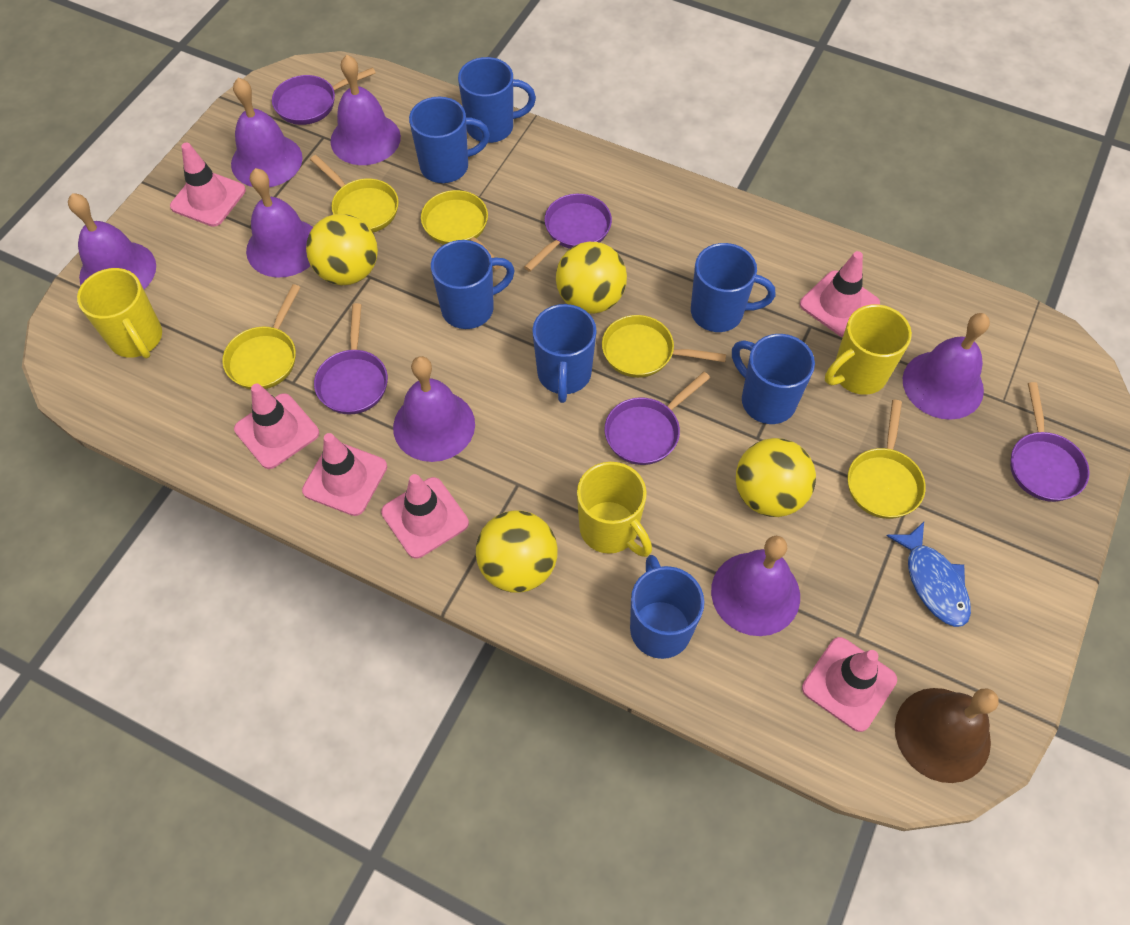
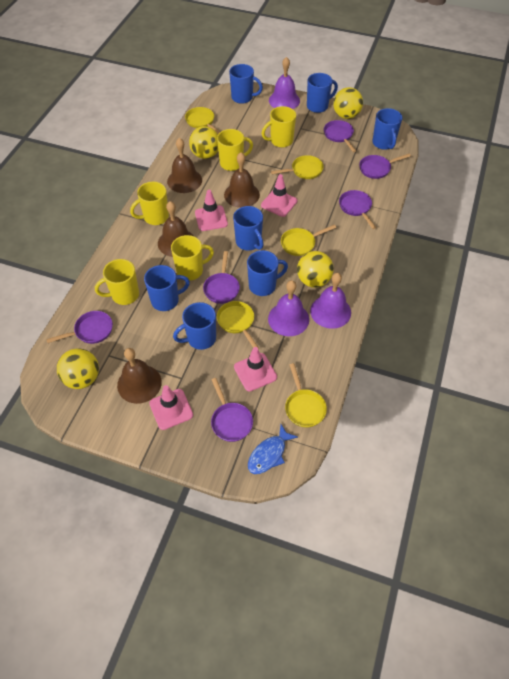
brown bell: 1 -> 4
pink traffic cone: 6 -> 4
purple bell: 7 -> 3
purple pan: 5 -> 6
yellow mug: 3 -> 5

